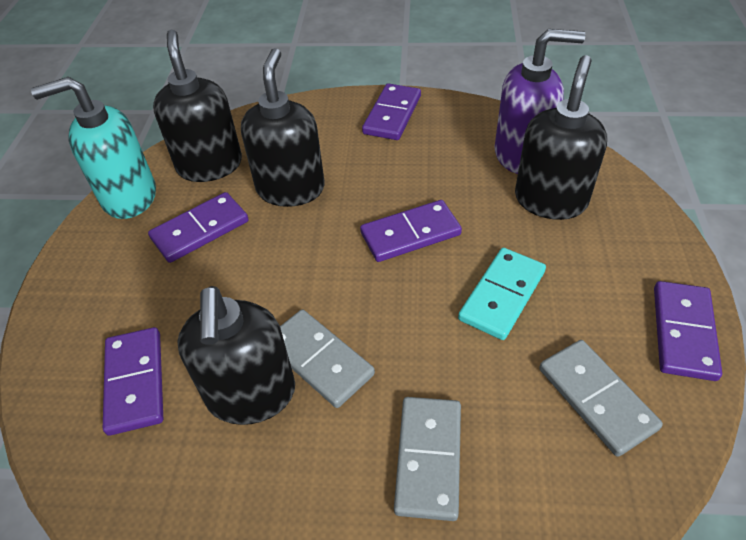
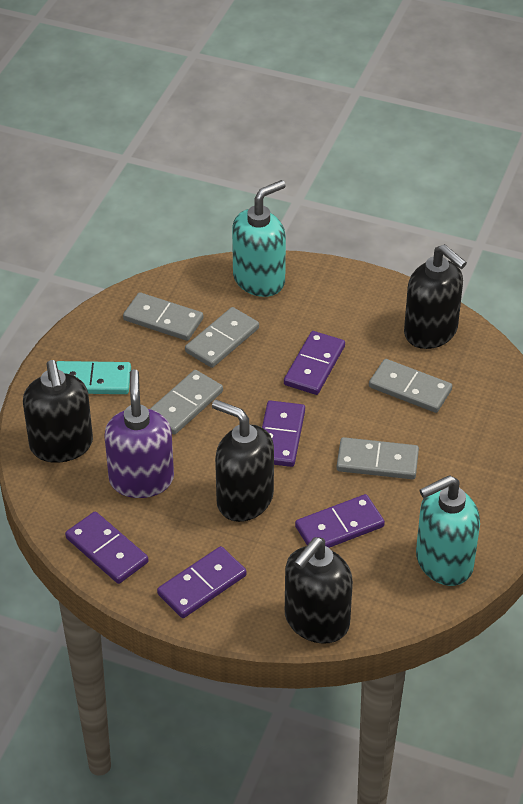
grey domino: 3 -> 5
turquoise soap dispenser: 1 -> 2

